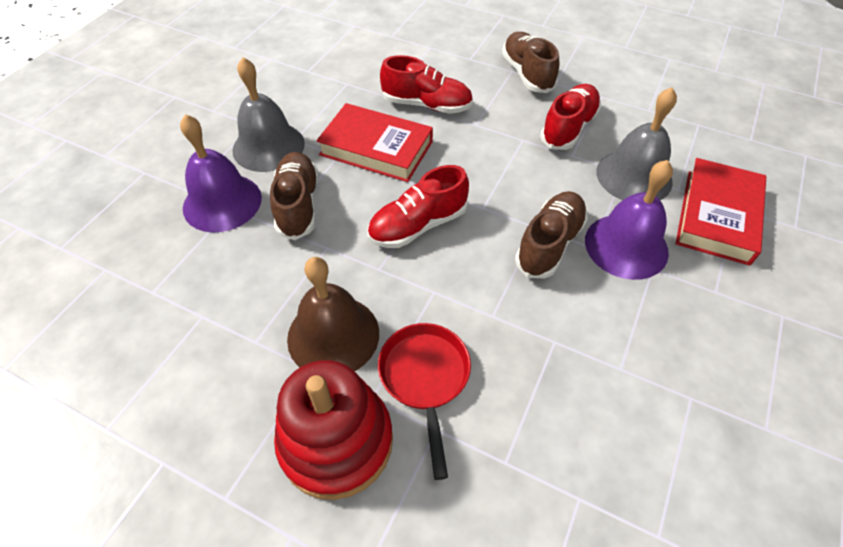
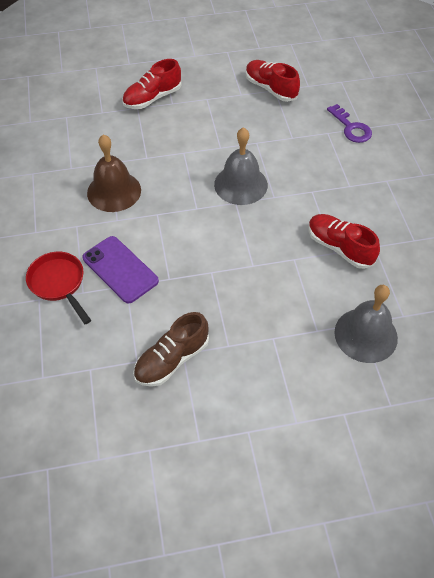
brown shoe: 3 -> 1
purple bell: 2 -> 0
purple key: 0 -> 1
purple phone: 0 -> 1
red book: 2 -> 0
red stacking toy: 1 -> 0

